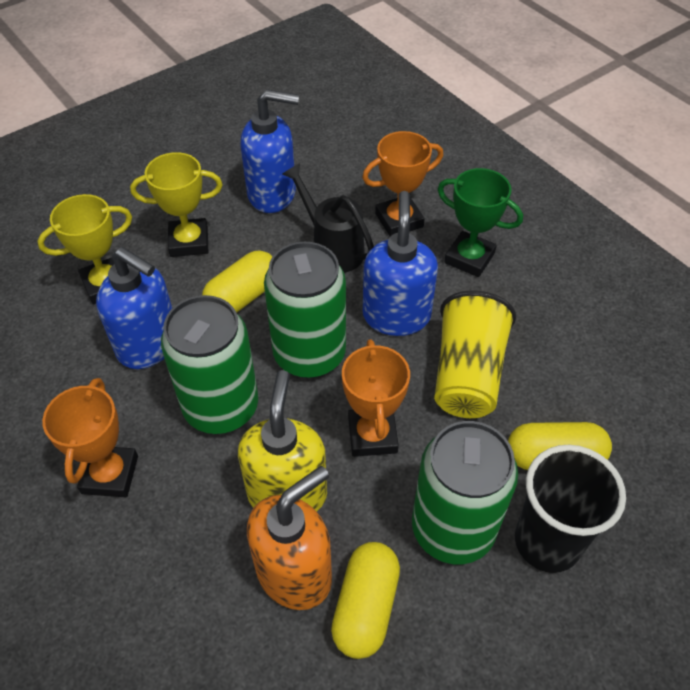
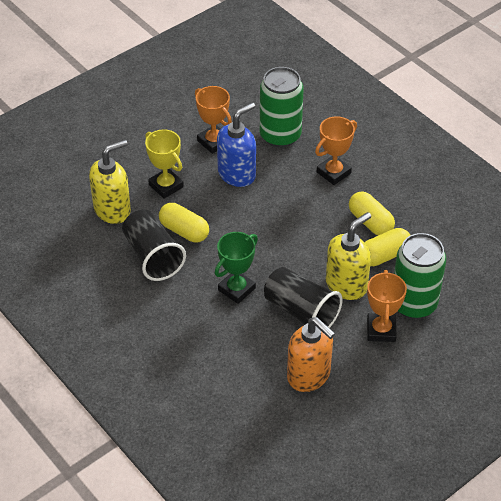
black cup: 1 -> 2
black watering can: 1 -> 0
blue soap dispenser: 3 -> 1
green can: 3 -> 2
yellow cup: 1 -> 0
yellow soap dispenser: 1 -> 2
yellow trophy: 2 -> 1

